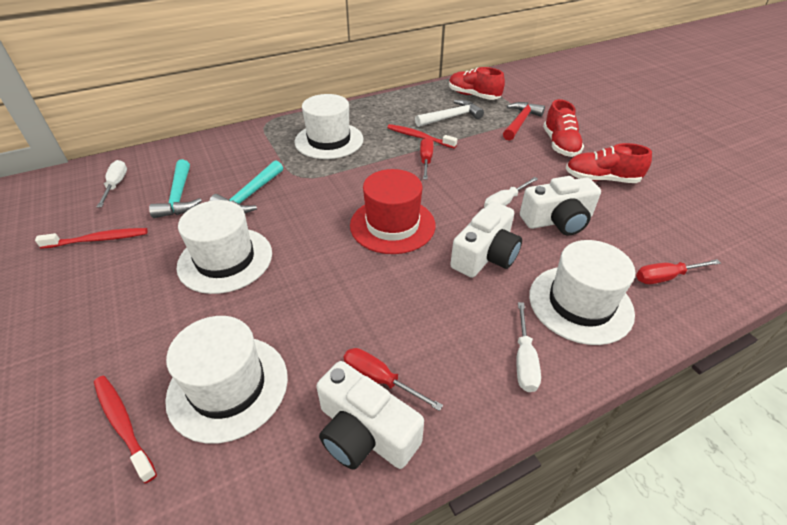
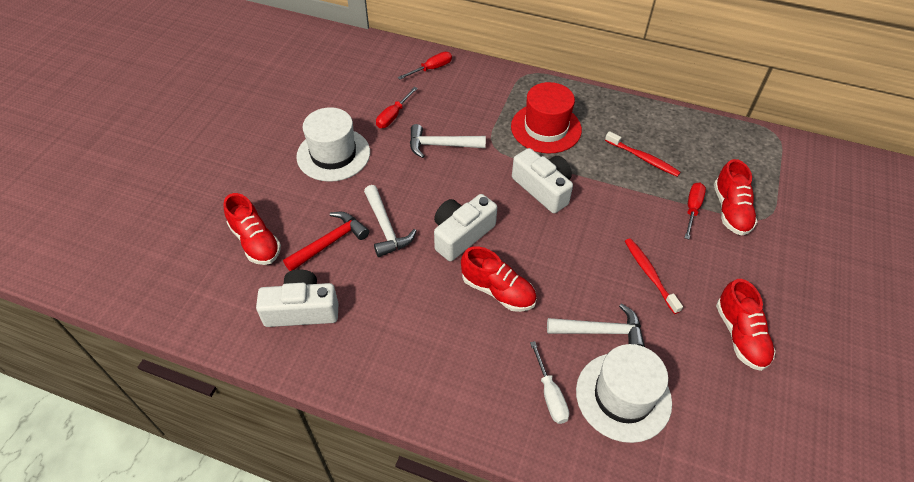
red shoe: 3 -> 4
red toothbrush: 3 -> 2
turquoise hammer: 2 -> 0
white hammer: 1 -> 3
white hat: 4 -> 2
white screwdriver: 3 -> 1

